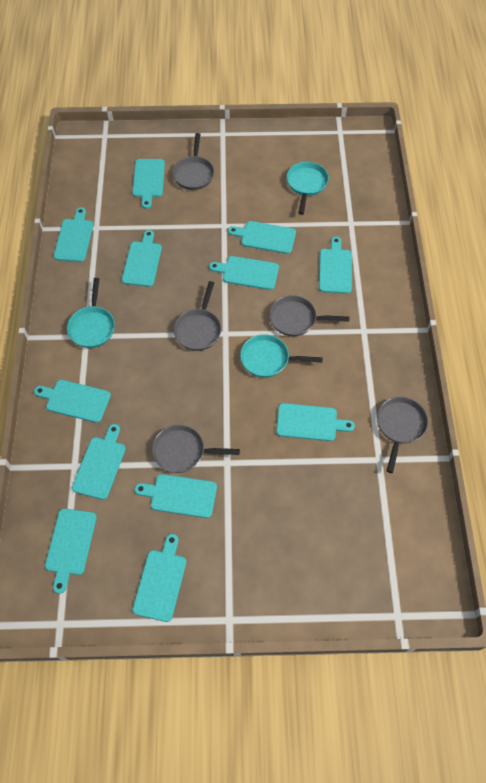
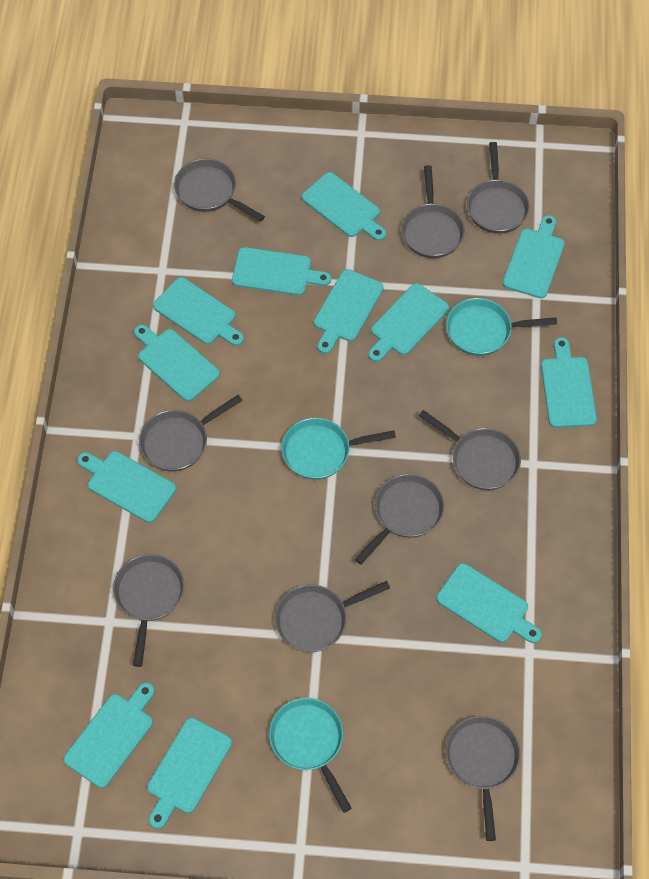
grey pan: 5 -> 9

